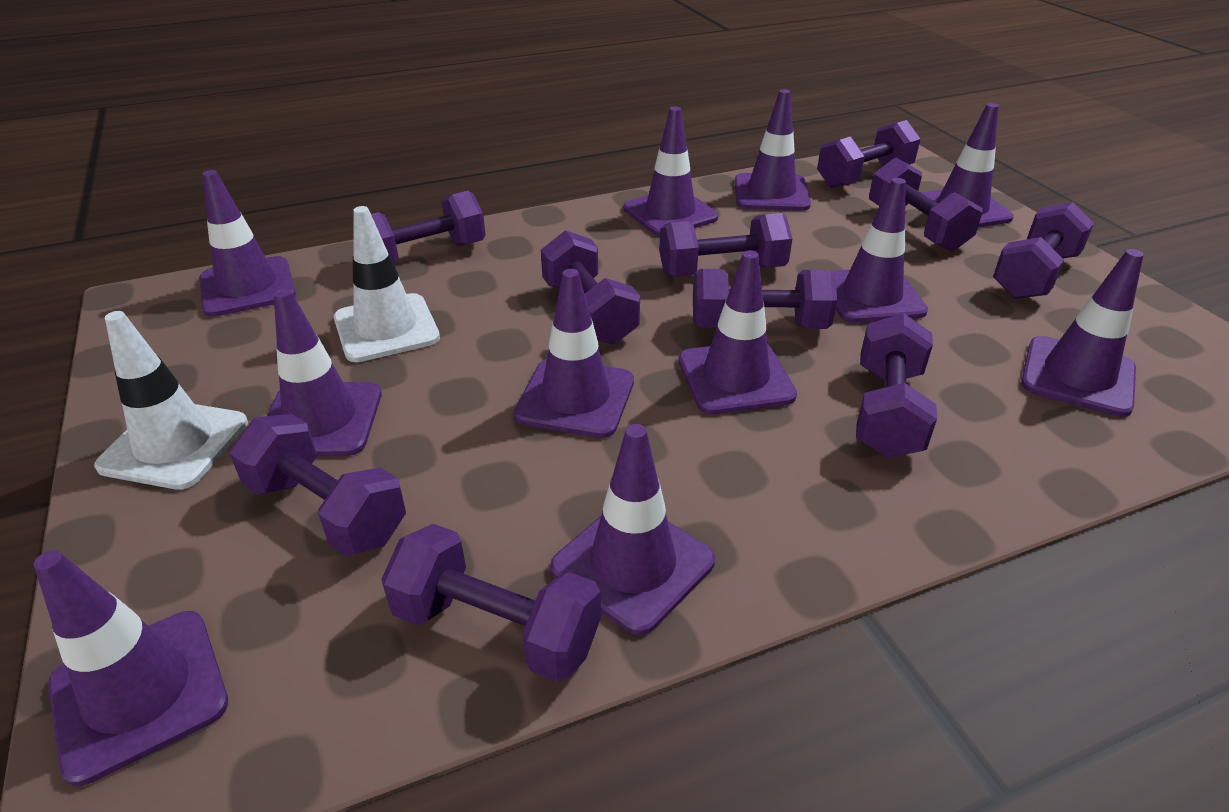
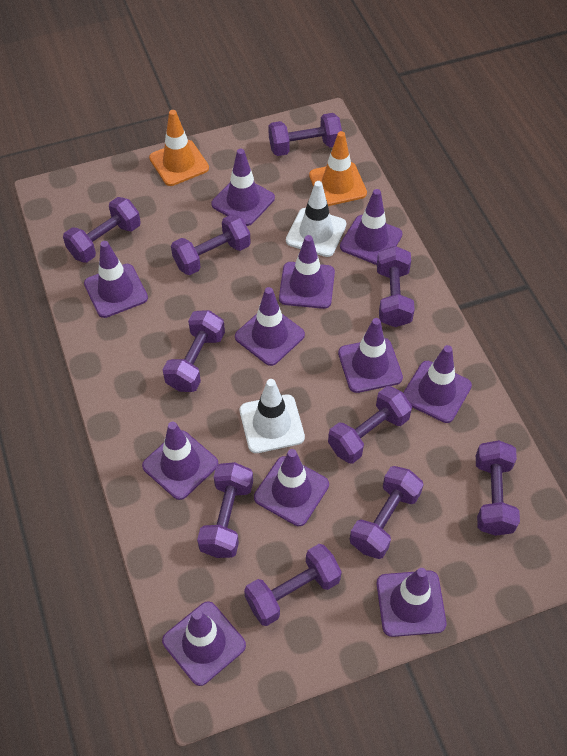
orange traffic cone: 0 -> 2

